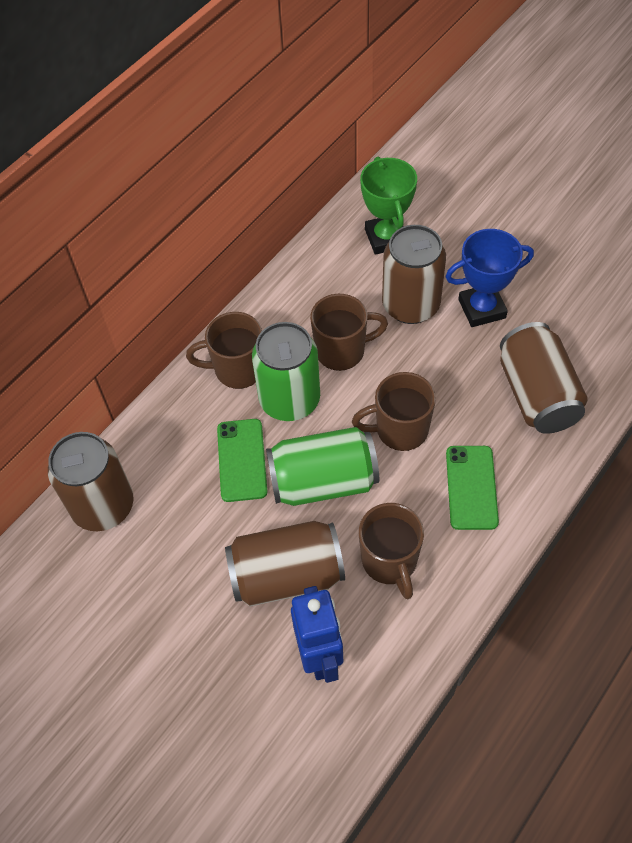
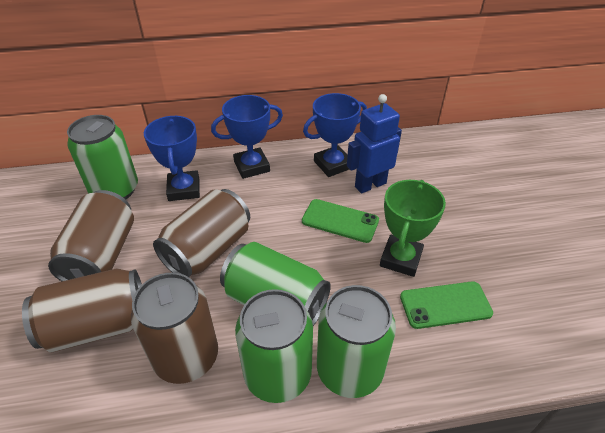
blue trophy: 1 -> 3
brown mug: 4 -> 0
green can: 2 -> 4

